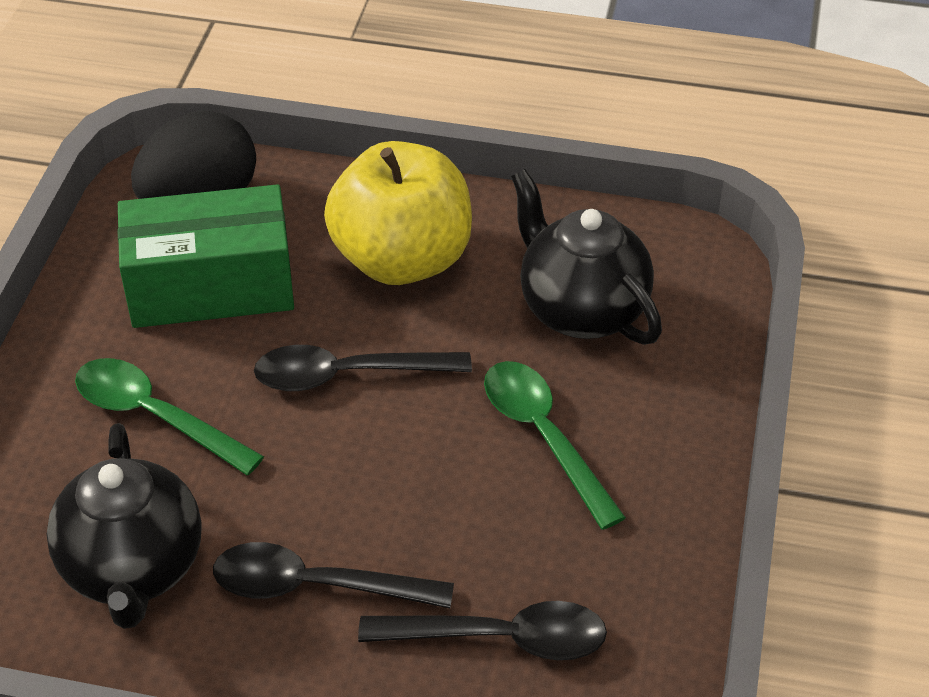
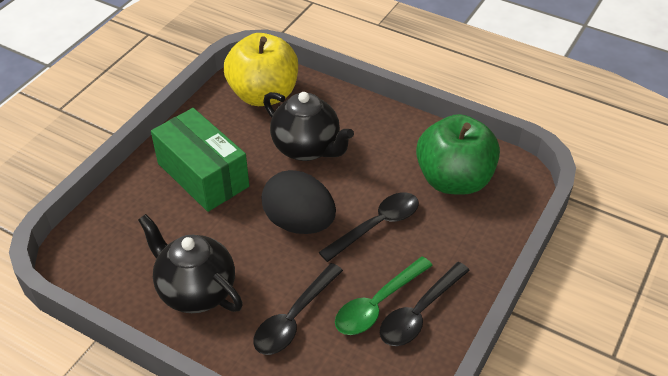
green apple: 0 -> 1
green spoon: 2 -> 1

